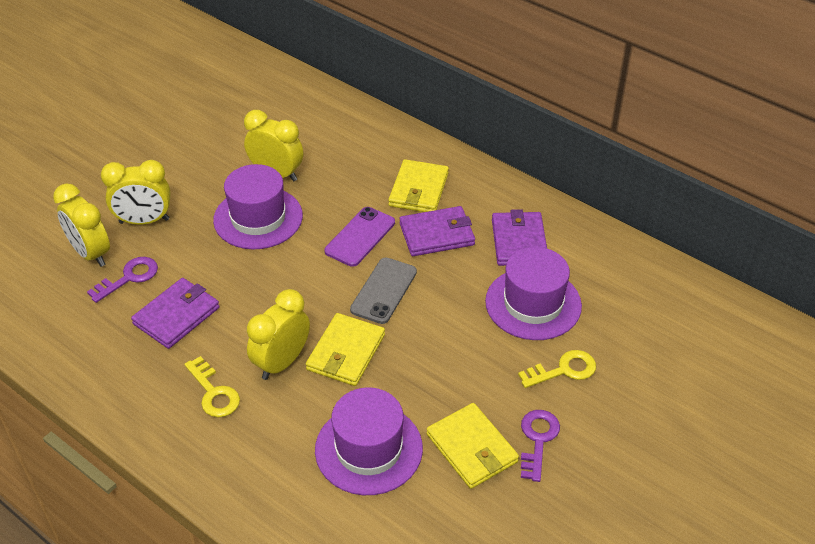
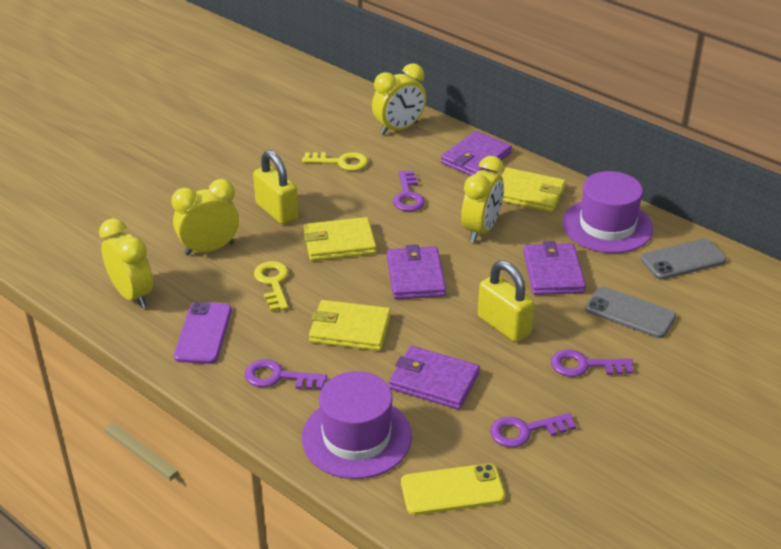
grey phone: 1 -> 2
purple hat: 3 -> 2
purple key: 2 -> 4
purple wallet: 3 -> 4
yellow padlock: 0 -> 2
yellow phone: 0 -> 1

